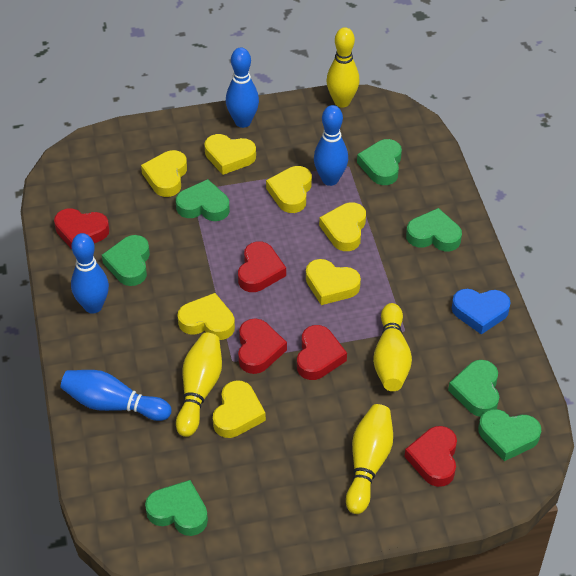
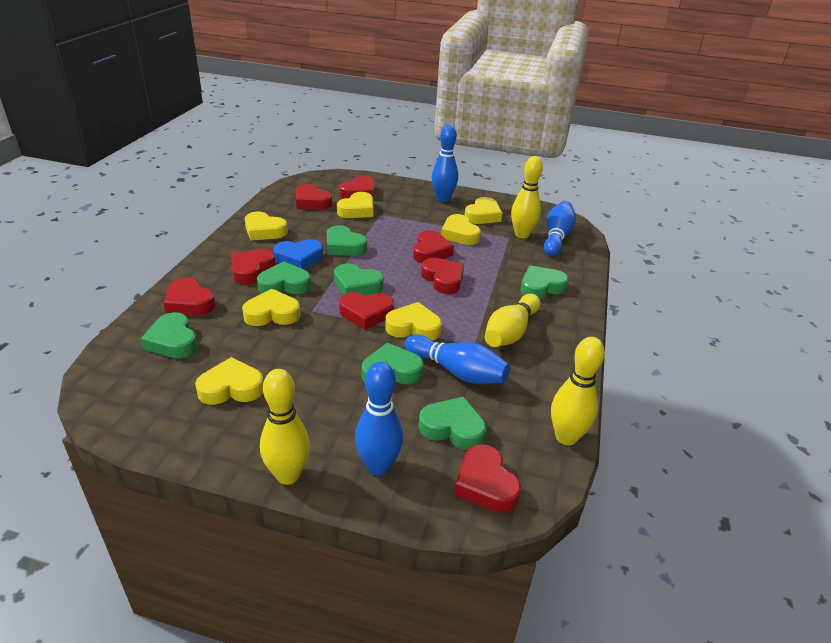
red heart: 5 -> 8

